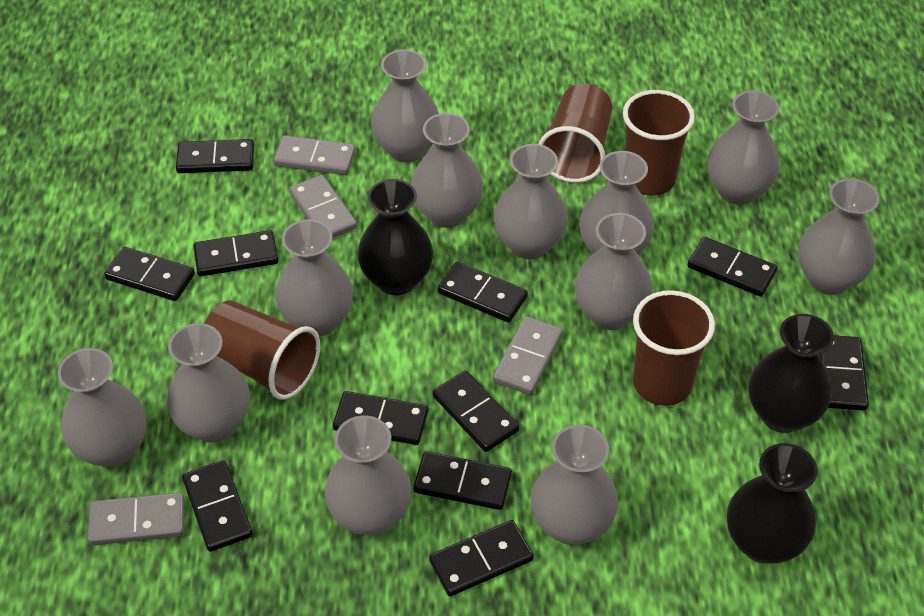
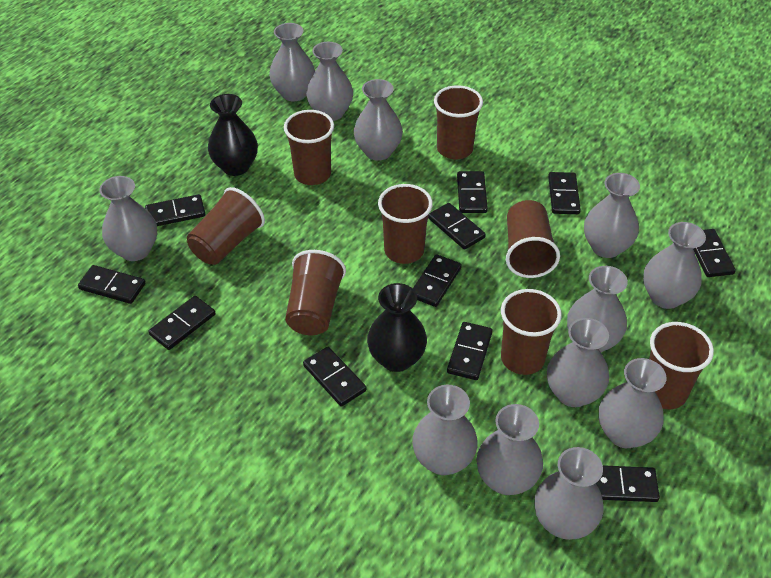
black vase: 3 -> 2
brown cup: 4 -> 8
grey domino: 4 -> 0

